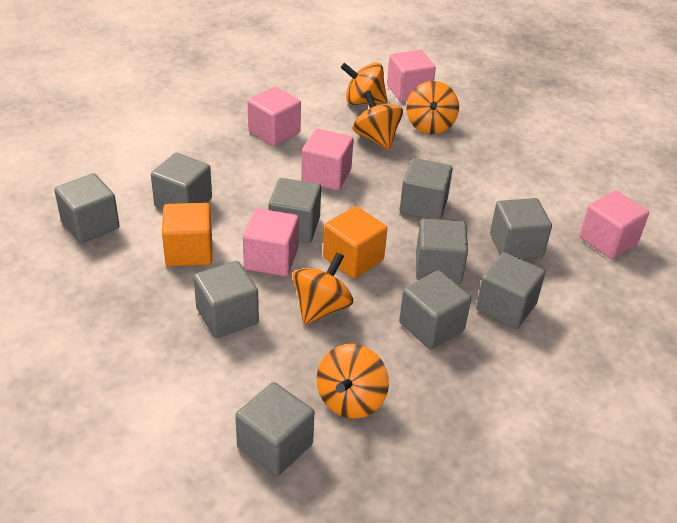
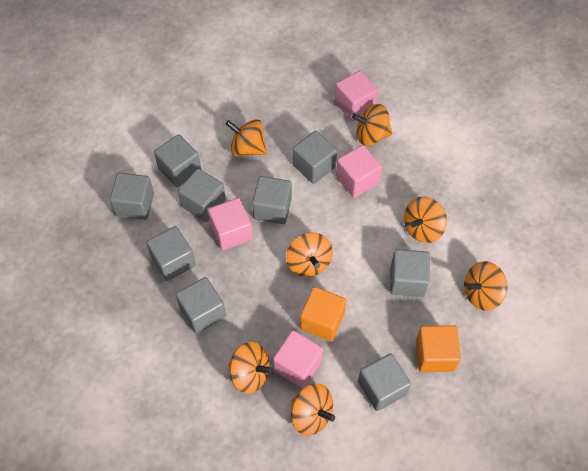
grey cube: 10 -> 9
orange spinning top: 5 -> 7
pink cube: 5 -> 4

